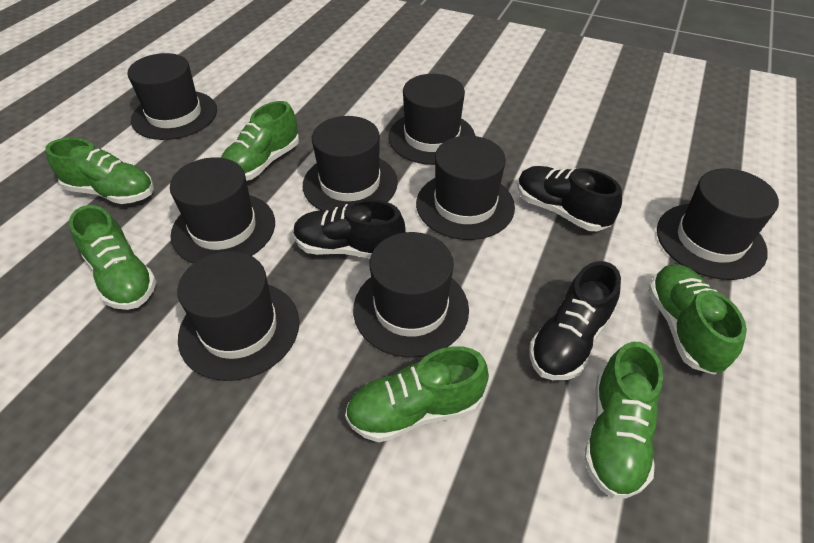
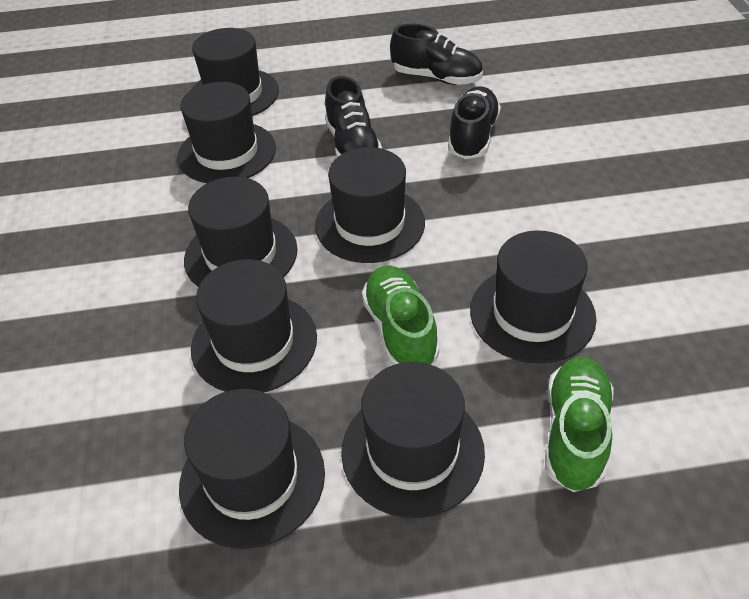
green shoe: 6 -> 2

